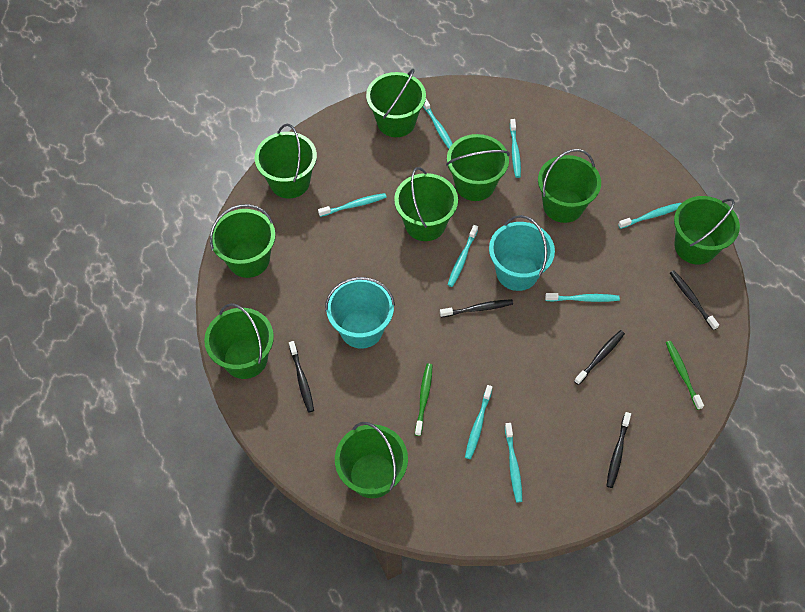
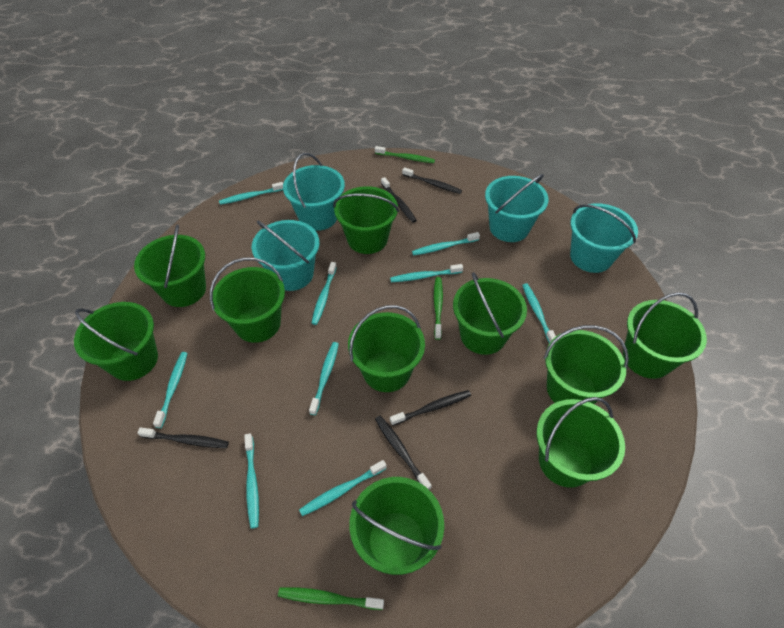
green bucket: 9 -> 10
green toothbrush: 2 -> 3
turquoise bucket: 2 -> 4
turquoise toothbrush: 8 -> 9

